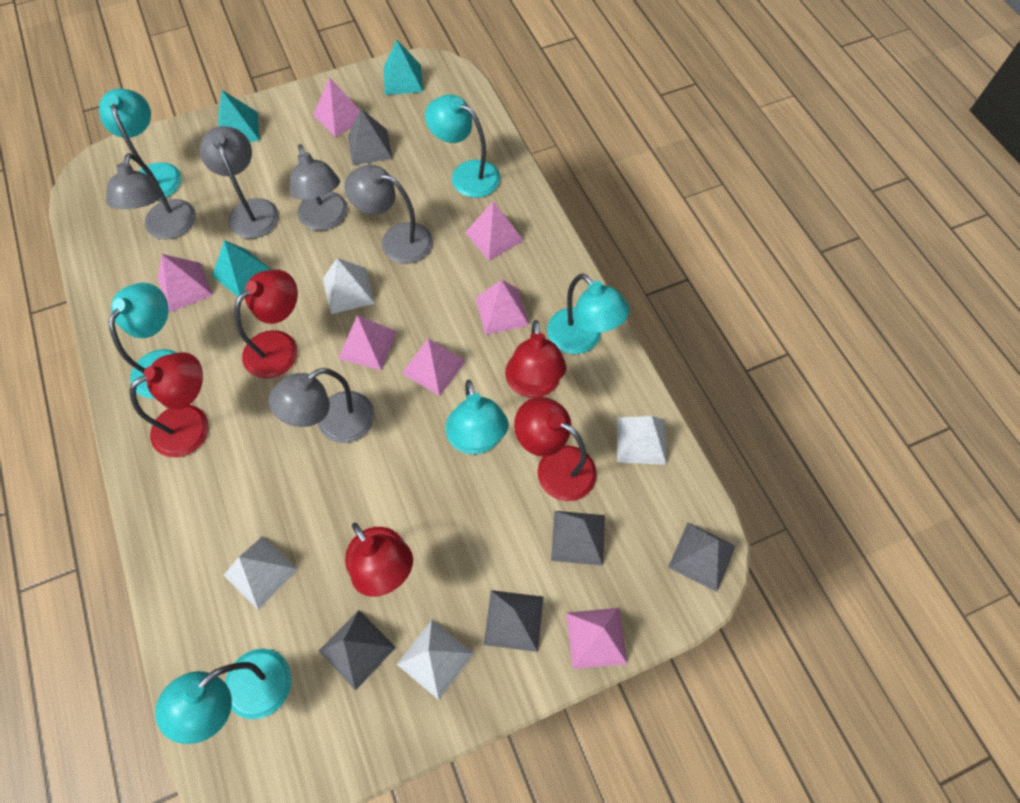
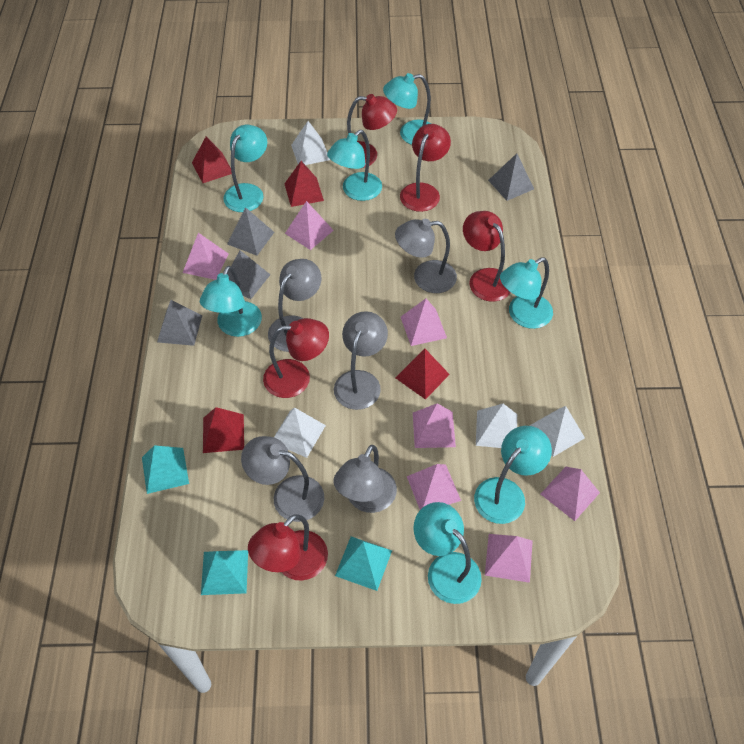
grey pyramid: 5 -> 4
red pyramid: 0 -> 4
turquoise lamp: 6 -> 7

